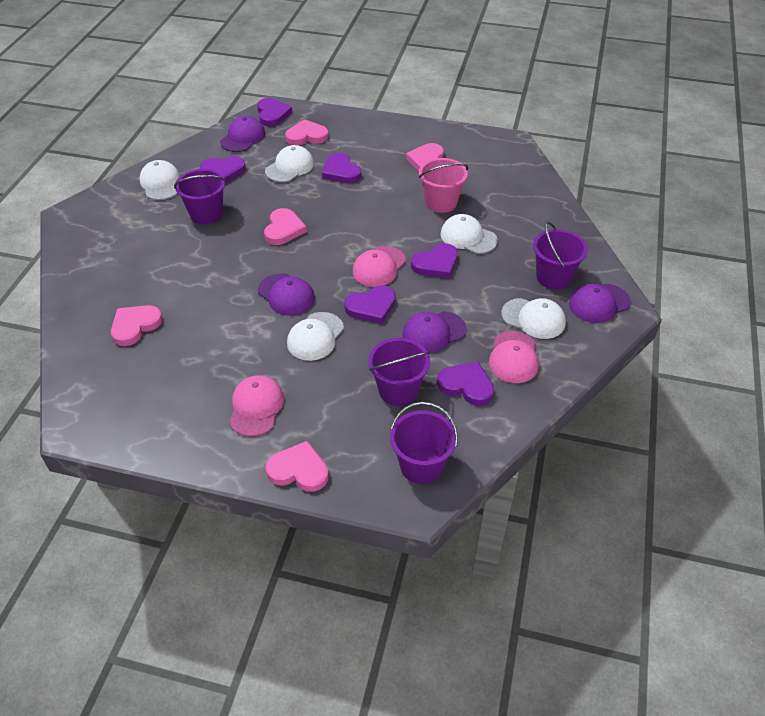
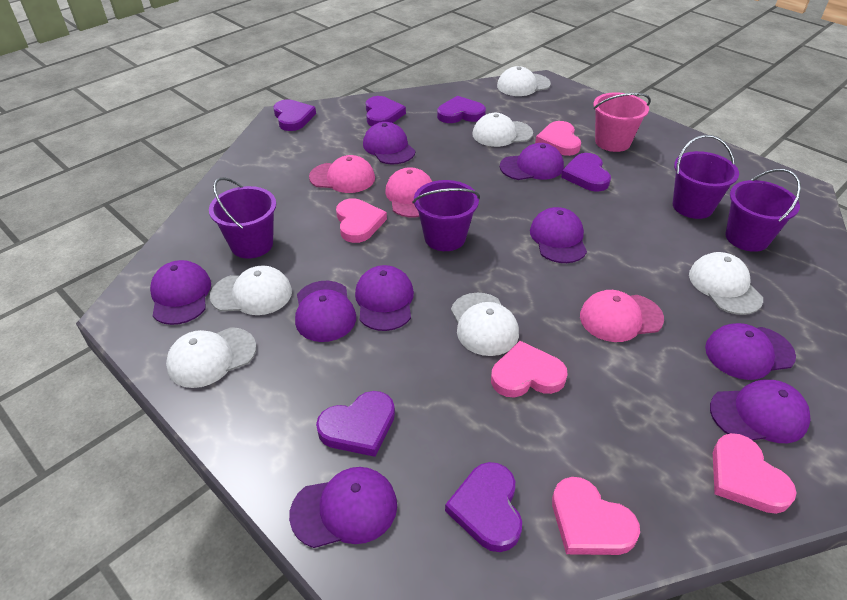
purple cap: 4 -> 9
white cap: 5 -> 6

